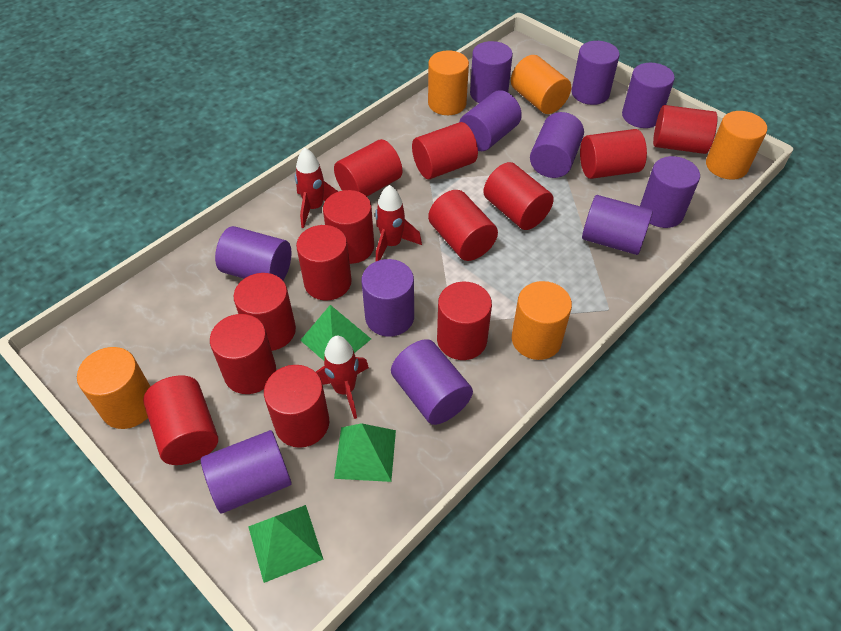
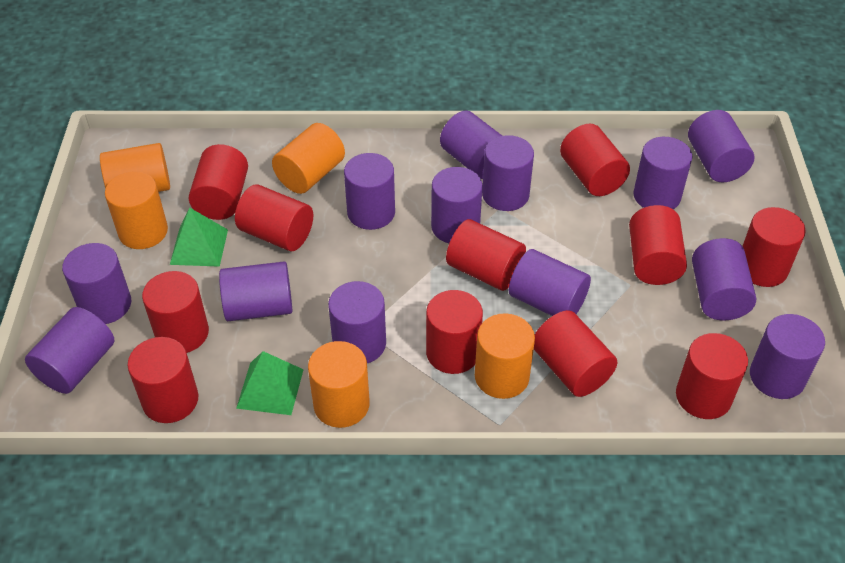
green pyramid: 3 -> 2
purple cylinder: 11 -> 13
red cylinder: 13 -> 11
red rocket: 3 -> 0

